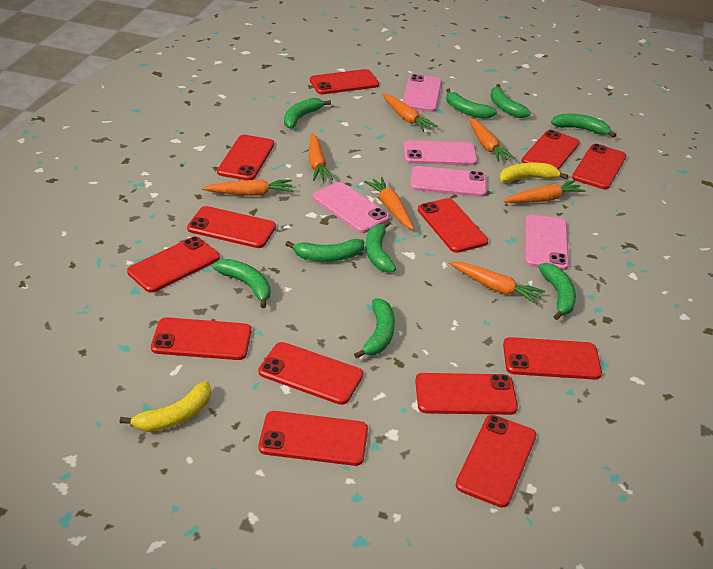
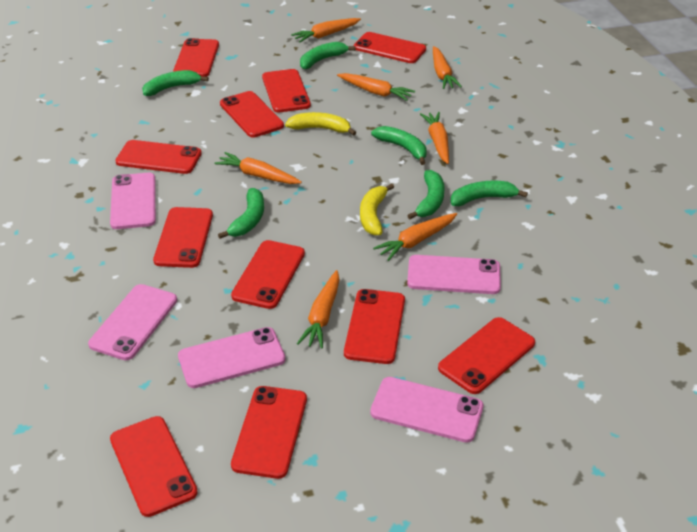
green banana: 9 -> 6
red phone: 13 -> 11

